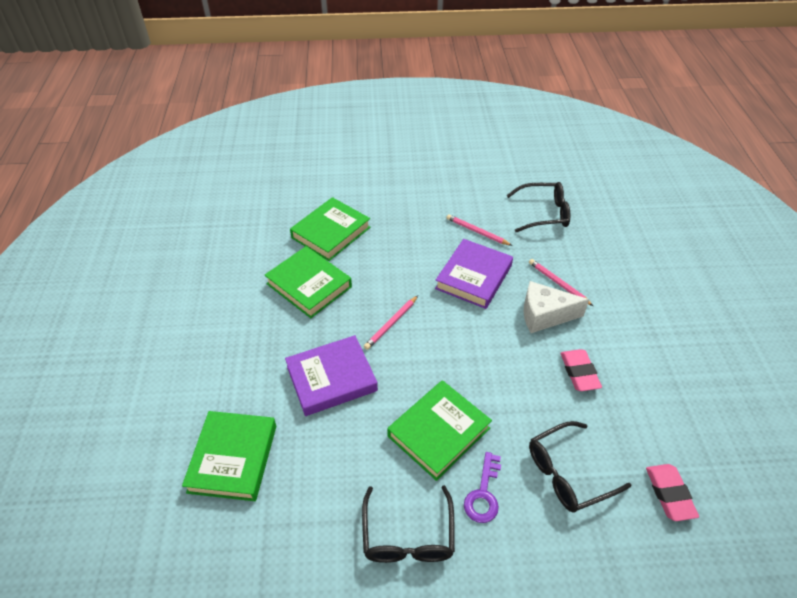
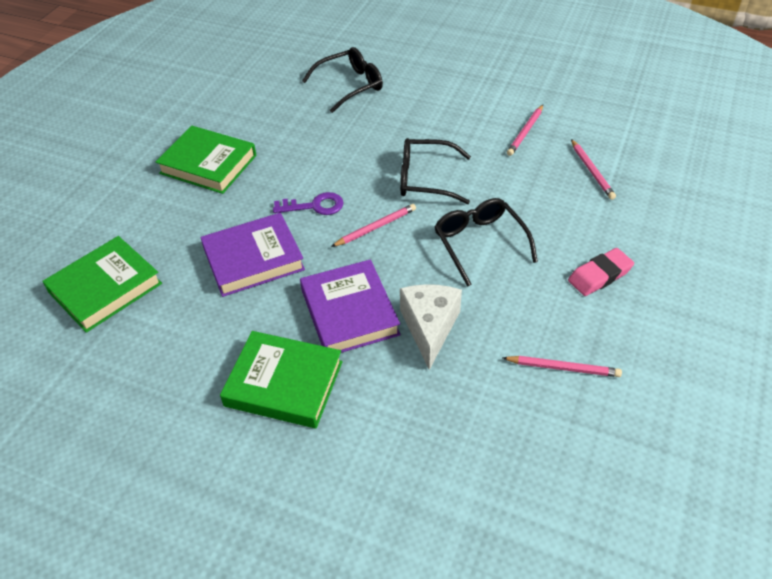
green book: 4 -> 3
pink eraser: 2 -> 1
pink pencil: 3 -> 4

